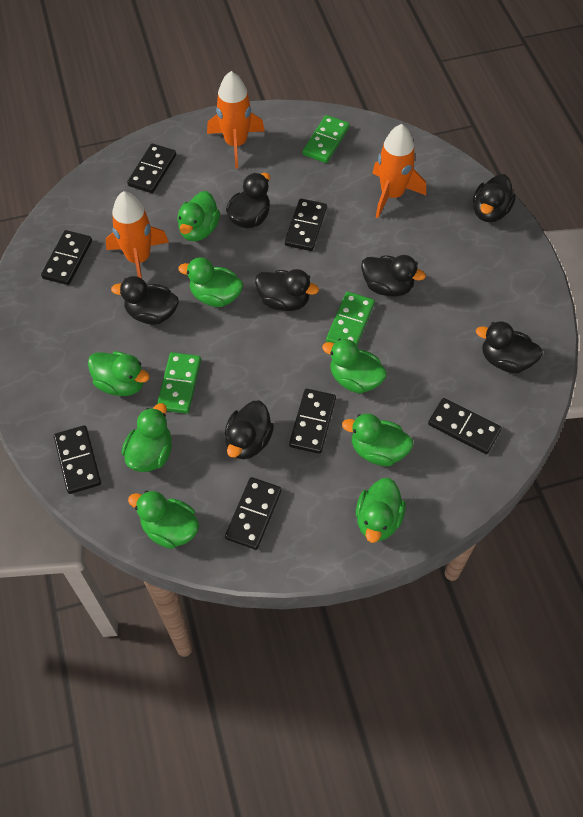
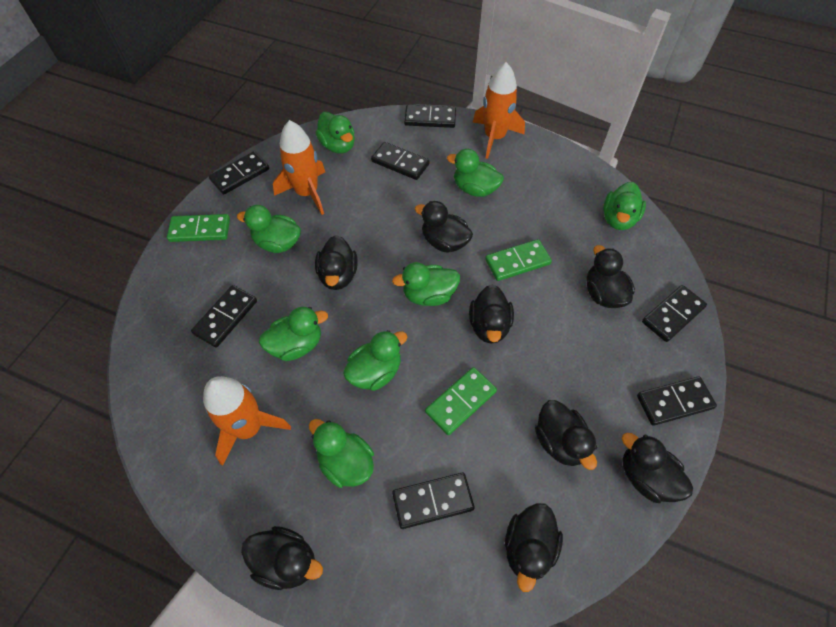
black duck: 7 -> 8

